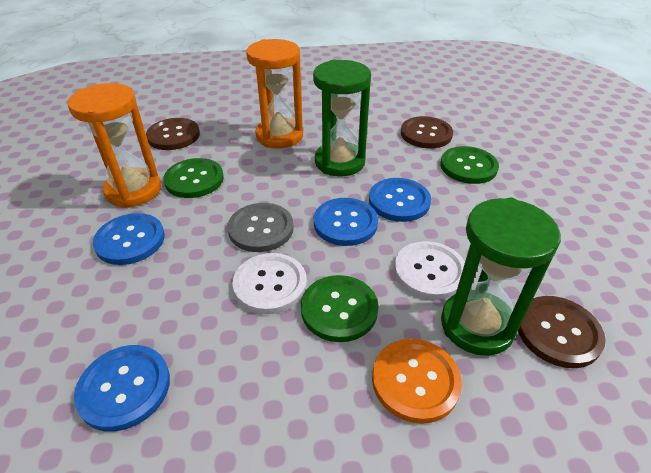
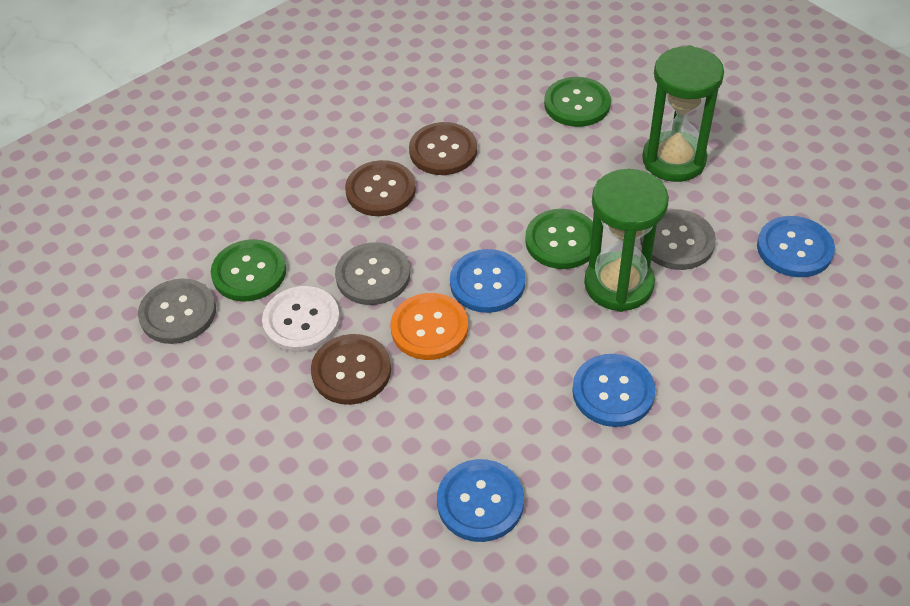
grey button: 1 -> 3
orange hourglass: 2 -> 0
white button: 2 -> 1

